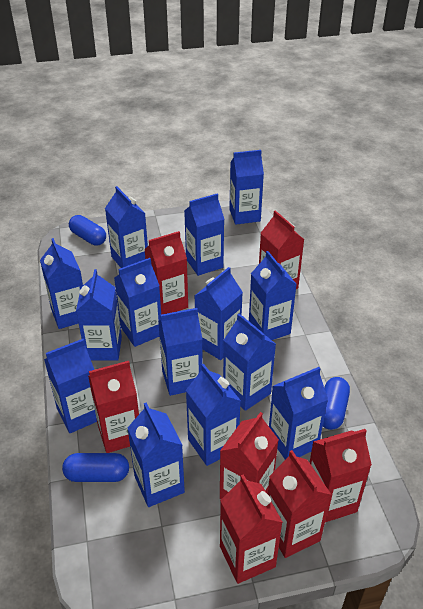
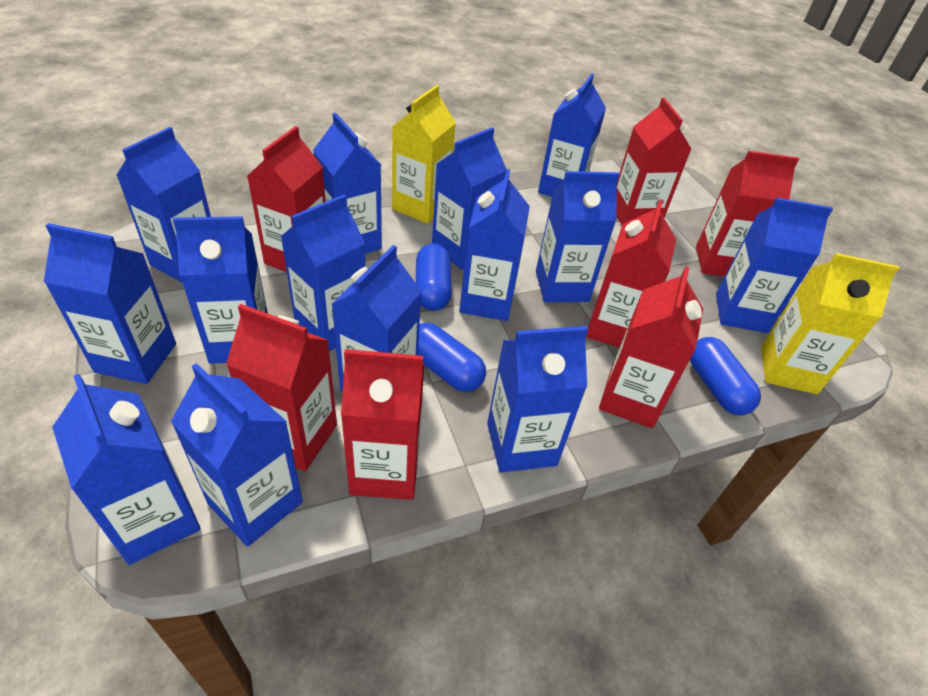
yellow carton: 0 -> 2

